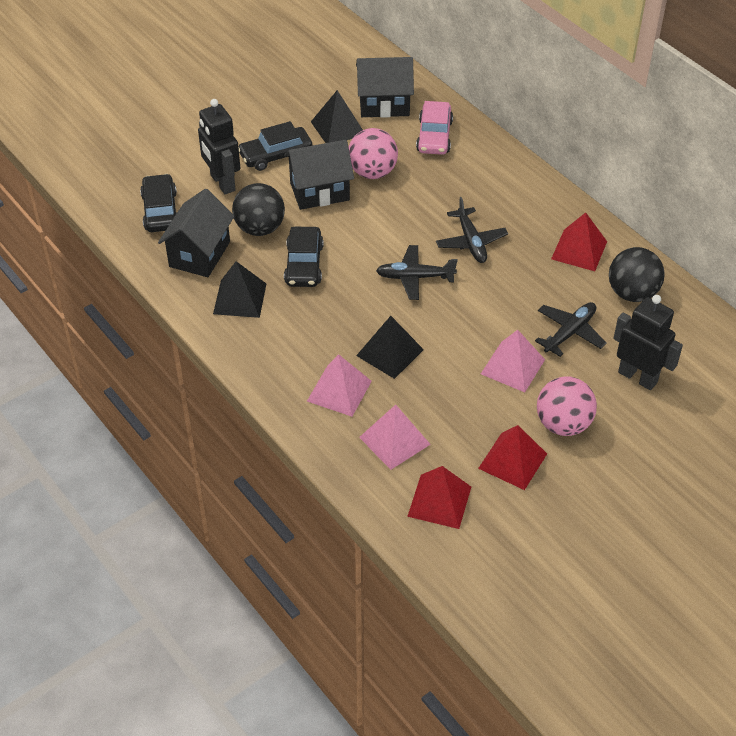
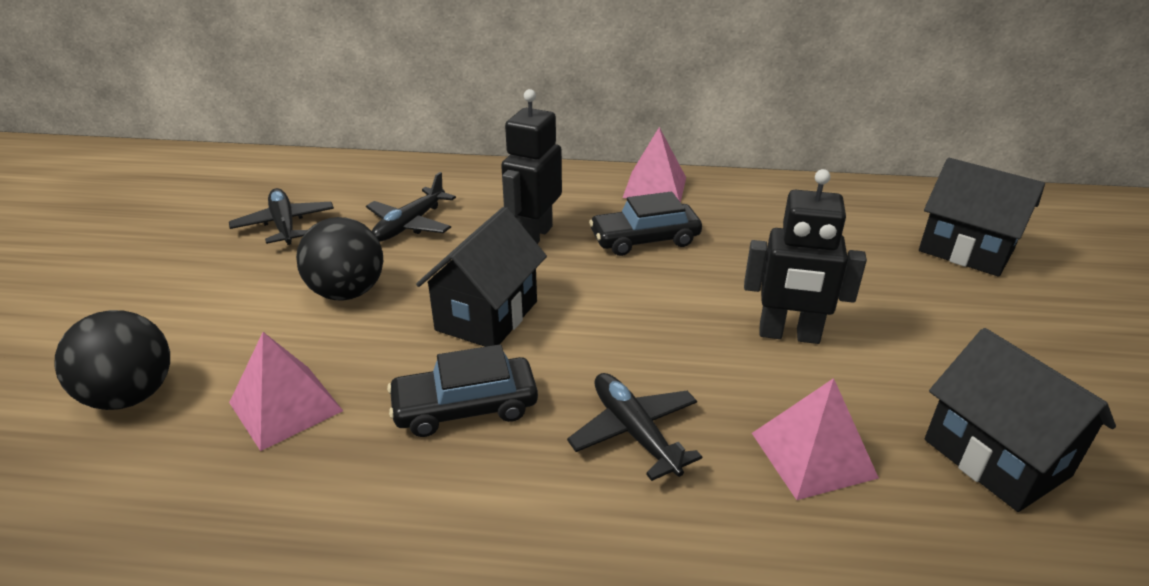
black car: 3 -> 2
black pyramid: 3 -> 0
pink ball: 2 -> 0
pink car: 1 -> 0
red pyramid: 3 -> 0

